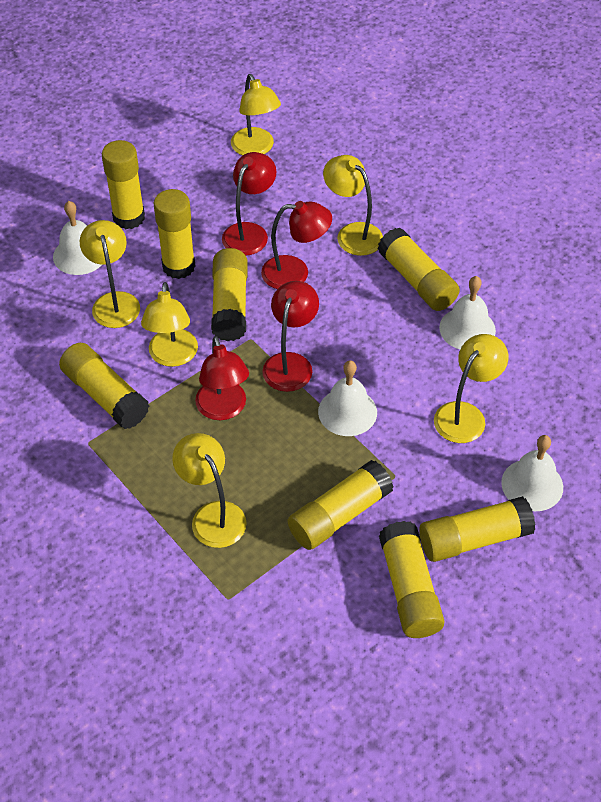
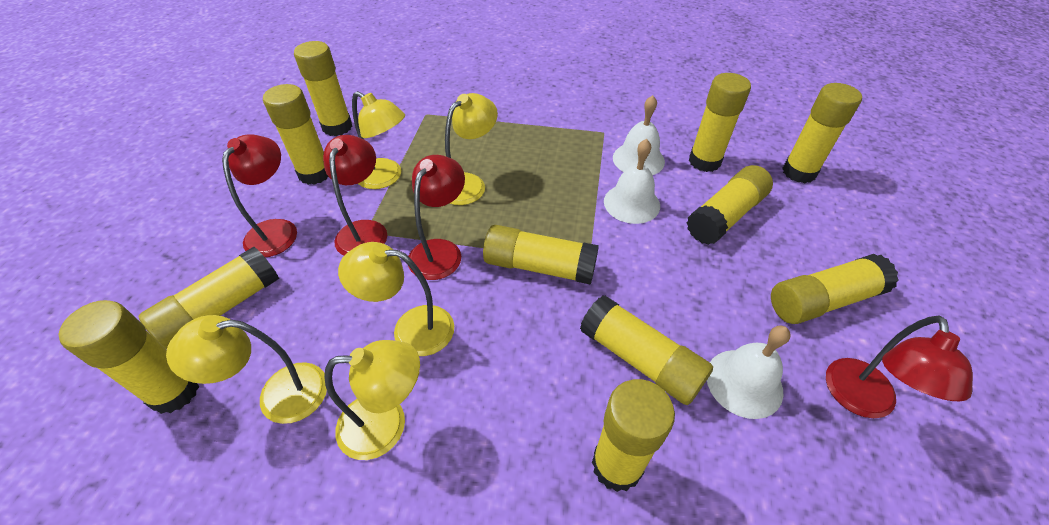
white bell: 4 -> 3
yellow glue stick: 8 -> 11
yellow lamp: 6 -> 5

